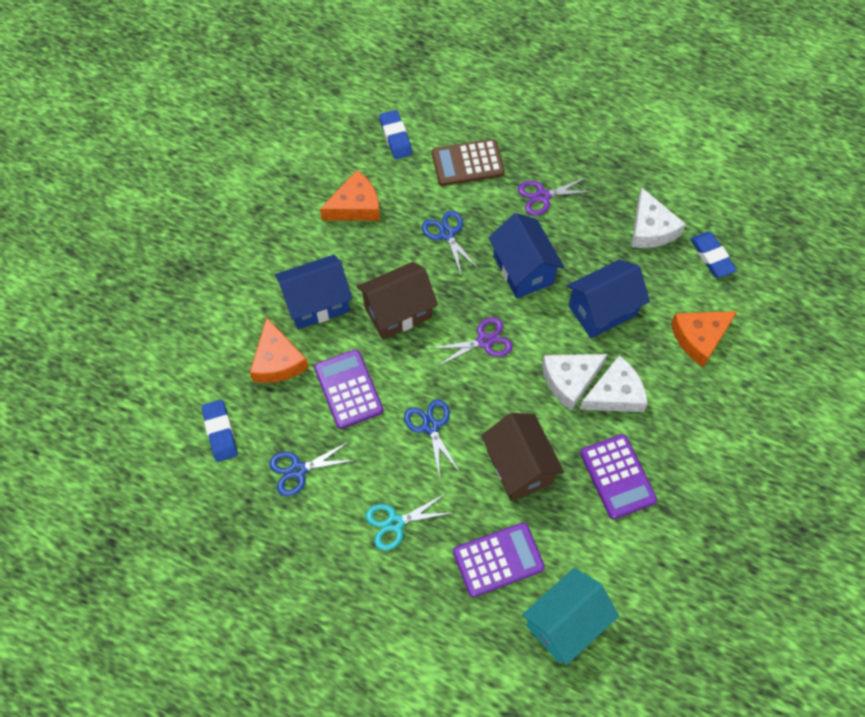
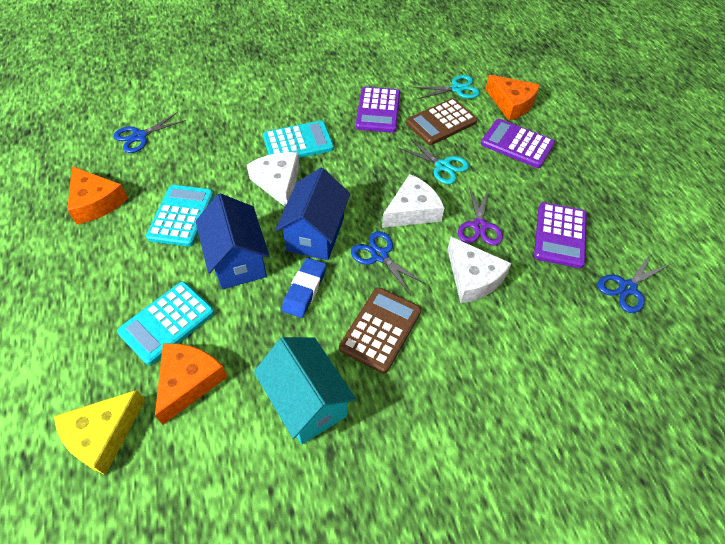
blue eraser: 3 -> 1
blue house: 3 -> 2
brown calculator: 1 -> 2
brown house: 2 -> 0
purple scissors: 2 -> 1
turquoise calculator: 0 -> 3
turquoise scissors: 1 -> 2
yellow cheese: 0 -> 1

